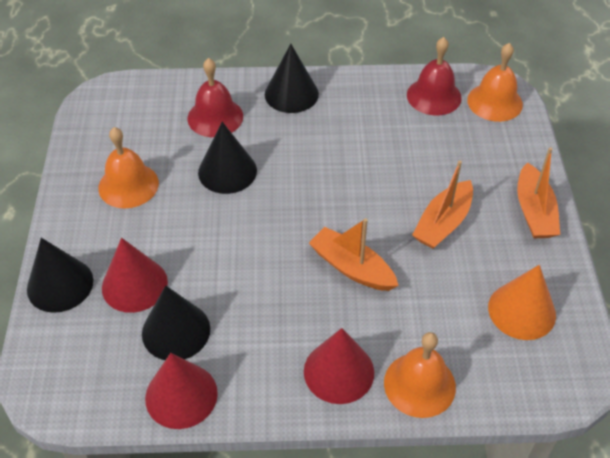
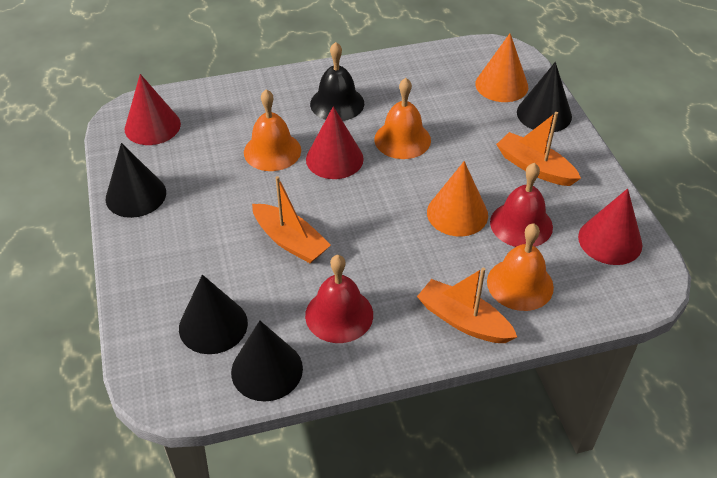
black bell: 0 -> 1
orange cone: 1 -> 2

